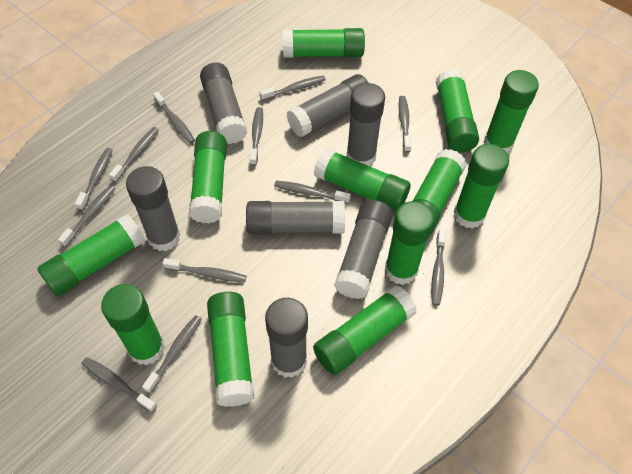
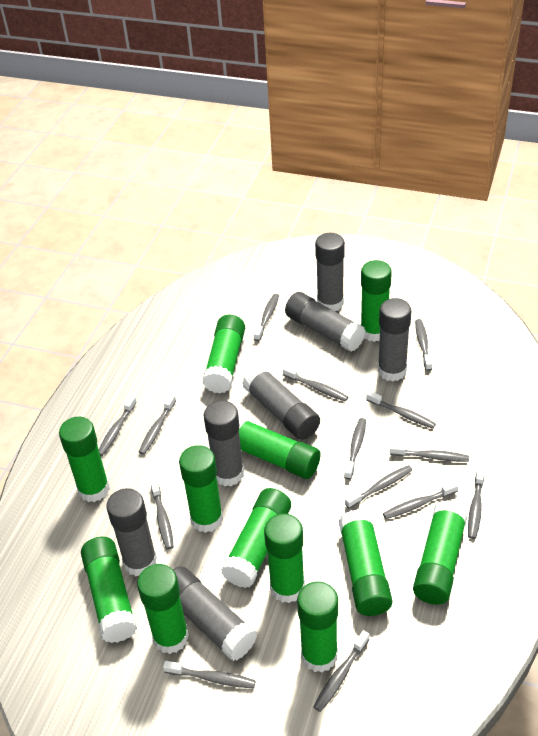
grey toothbrush: 12 -> 14

